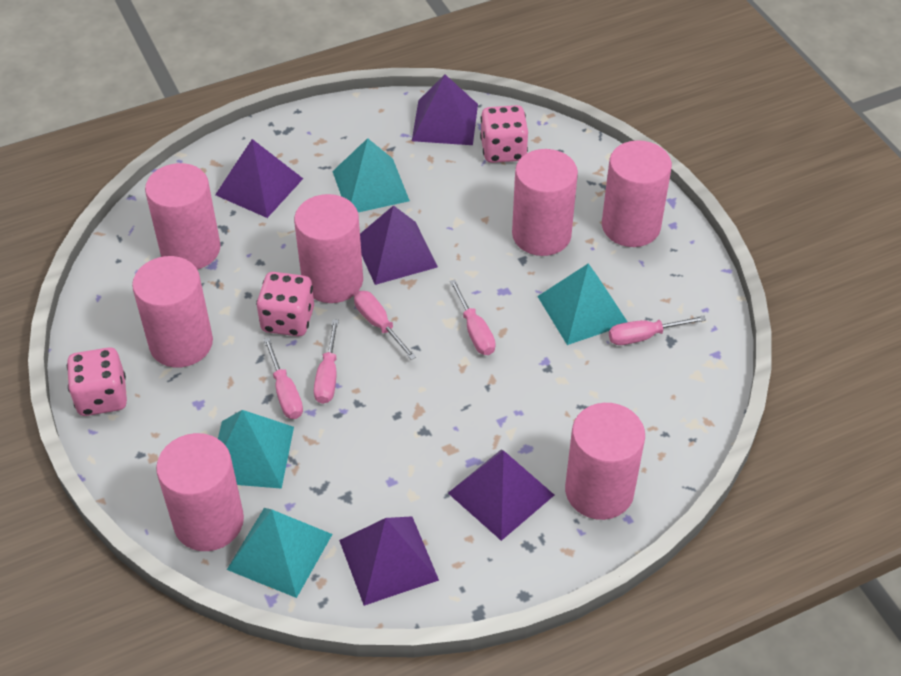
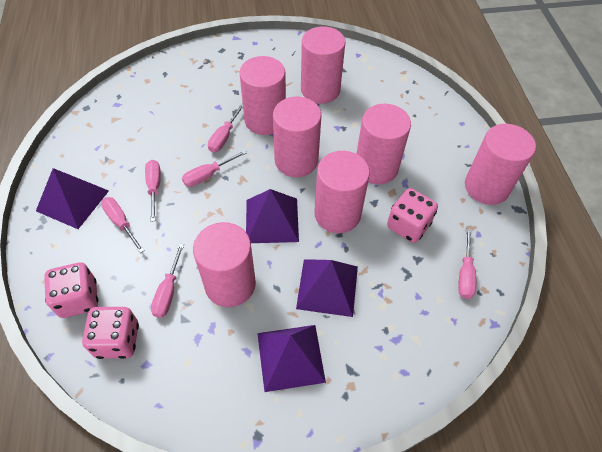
pink screwdriver: 5 -> 6
purple pyramid: 5 -> 4
turquoise pyramid: 4 -> 0

